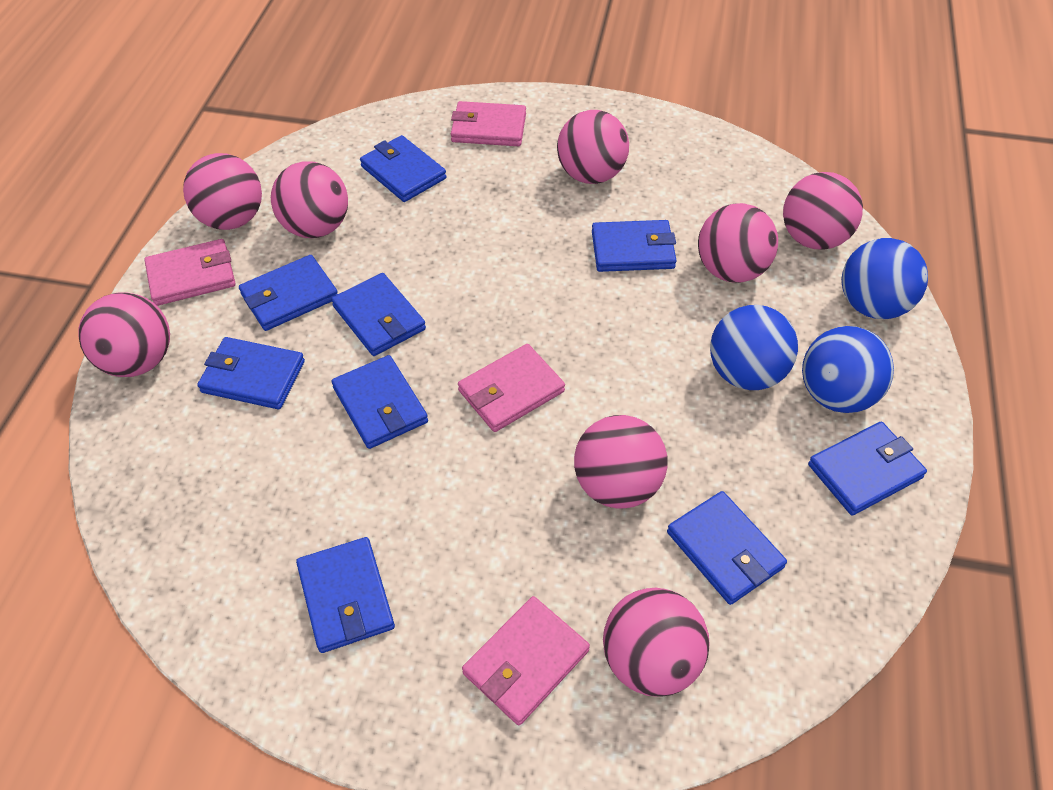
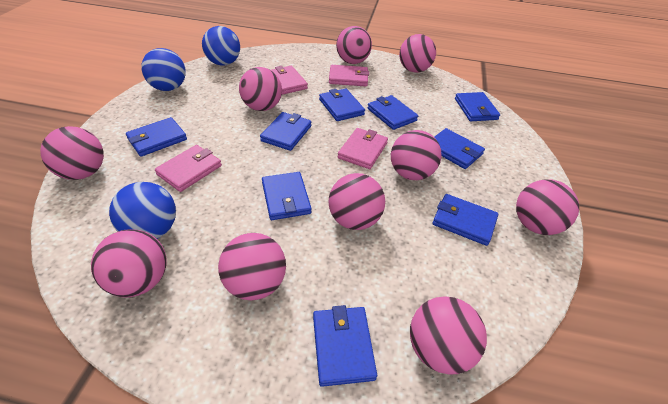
pink ball: 8 -> 10

